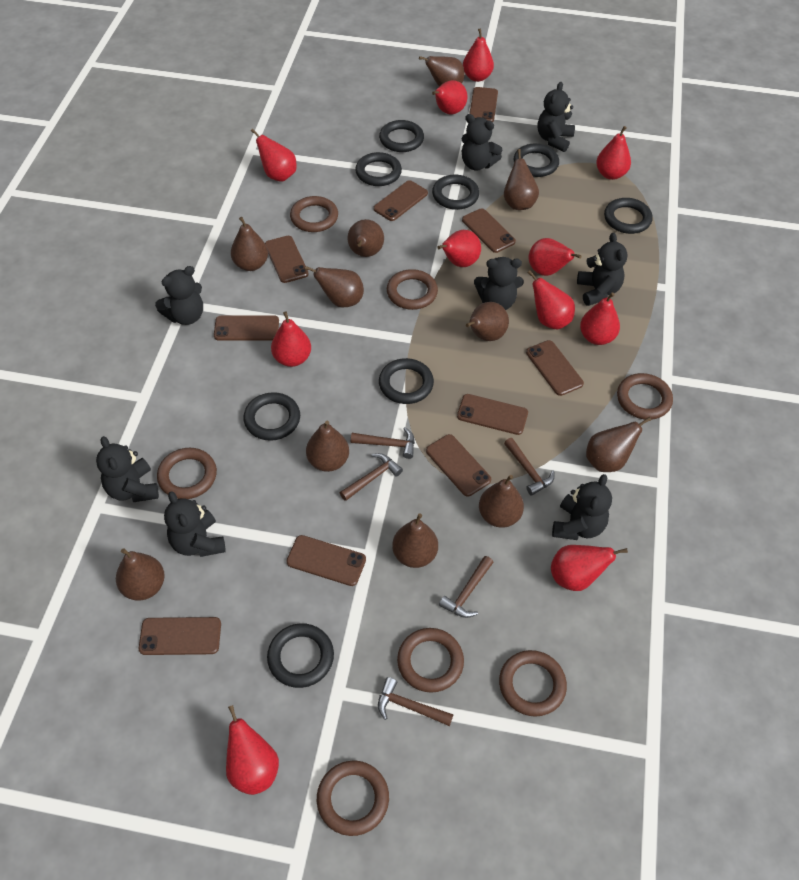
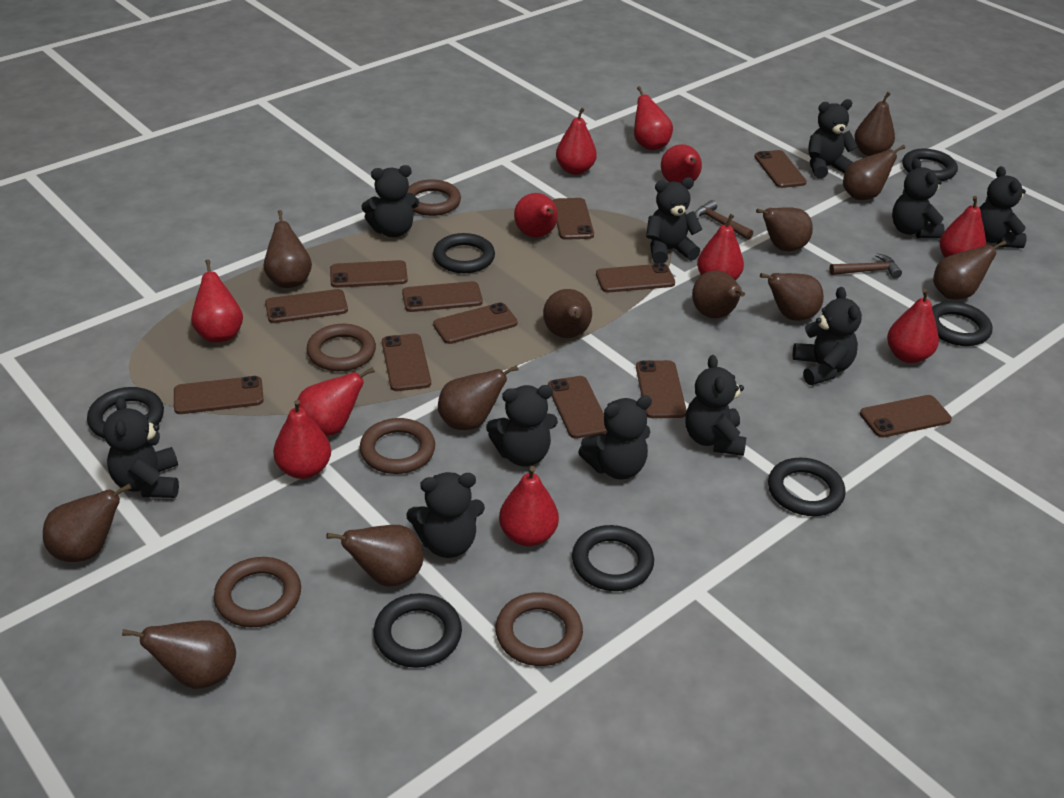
black ring: 8 -> 7
black teddy bear: 8 -> 11
brown hammer: 5 -> 2
brown pear: 11 -> 12
brown phone: 10 -> 12
brown ring: 7 -> 5

